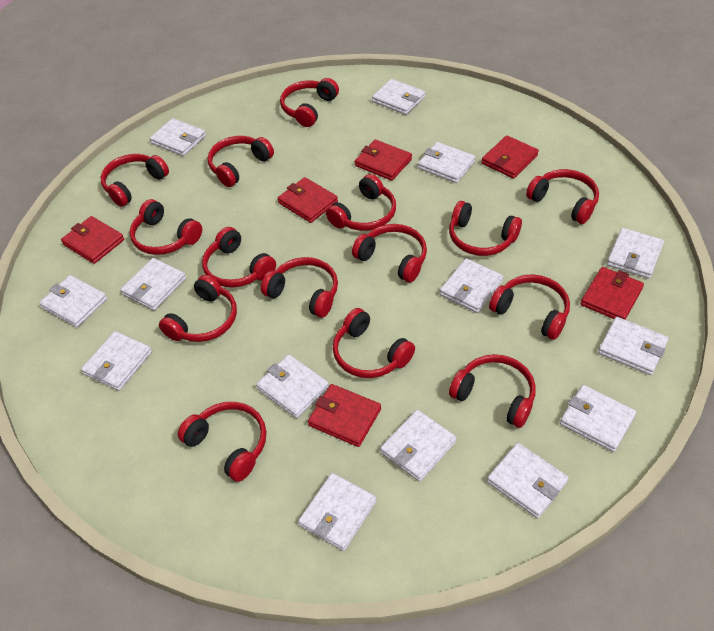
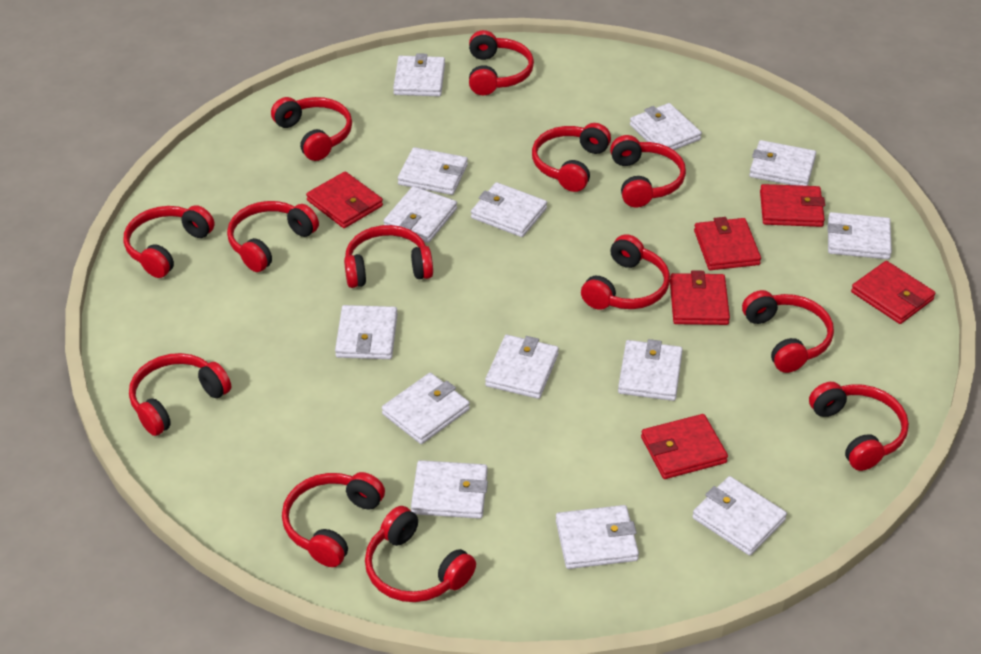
red headphones: 15 -> 13

